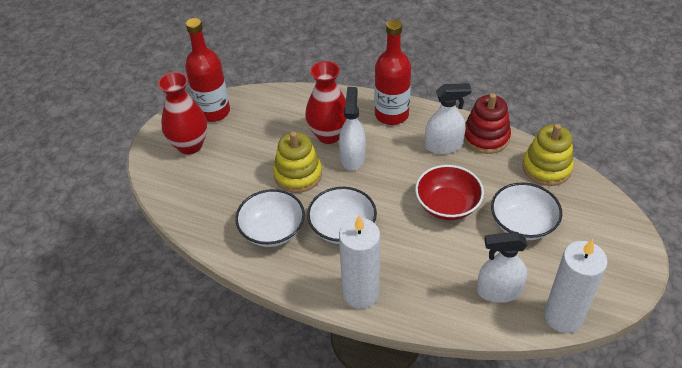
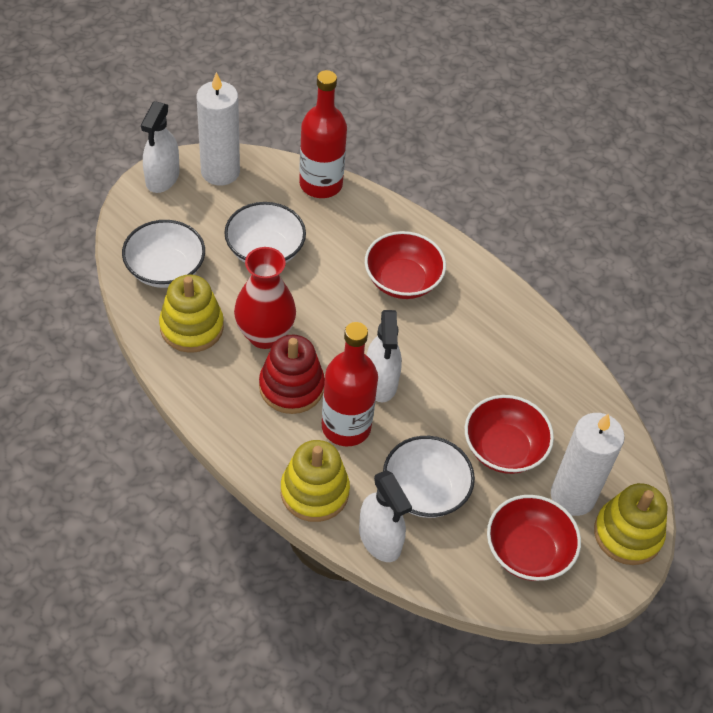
red bowl: 1 -> 3
red vase: 2 -> 1
yellow stacking toy: 2 -> 3

